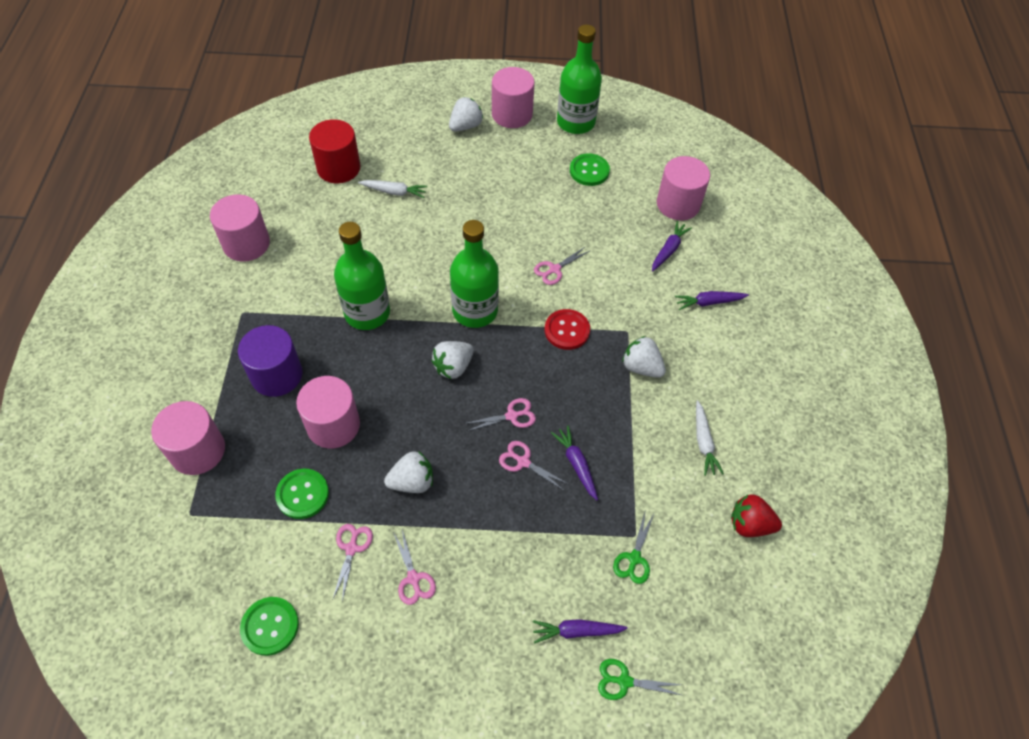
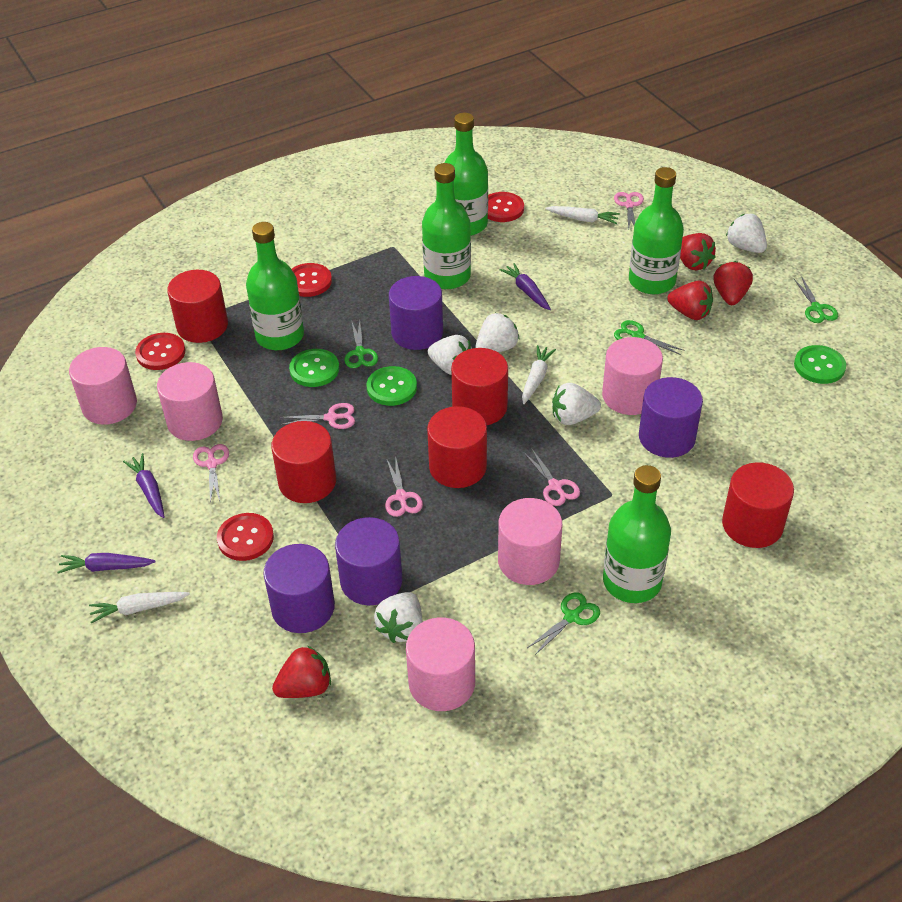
green bottle: 3 -> 5
green scissors: 2 -> 4
purple carrot: 4 -> 3
purple cylinder: 1 -> 4
red button: 1 -> 4
red cylinder: 1 -> 5
red strawberry: 1 -> 4
white carrot: 2 -> 3
white strawberry: 4 -> 5

